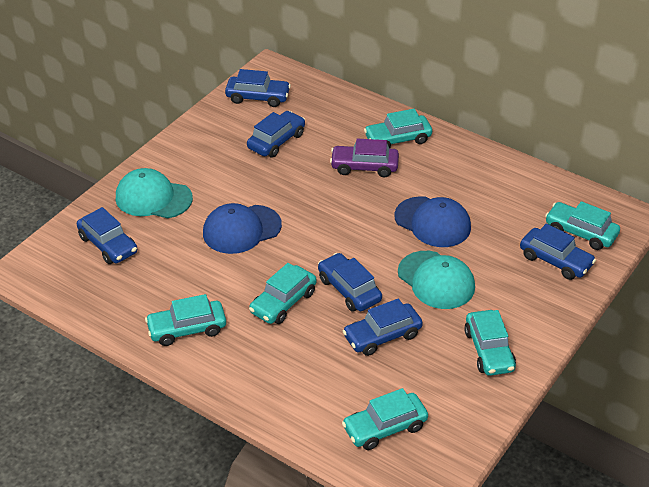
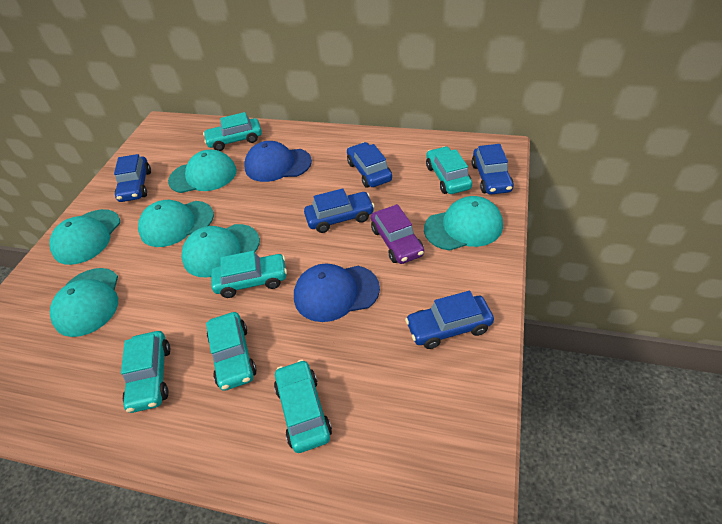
blue car: 6 -> 5
turquoise cap: 2 -> 6

